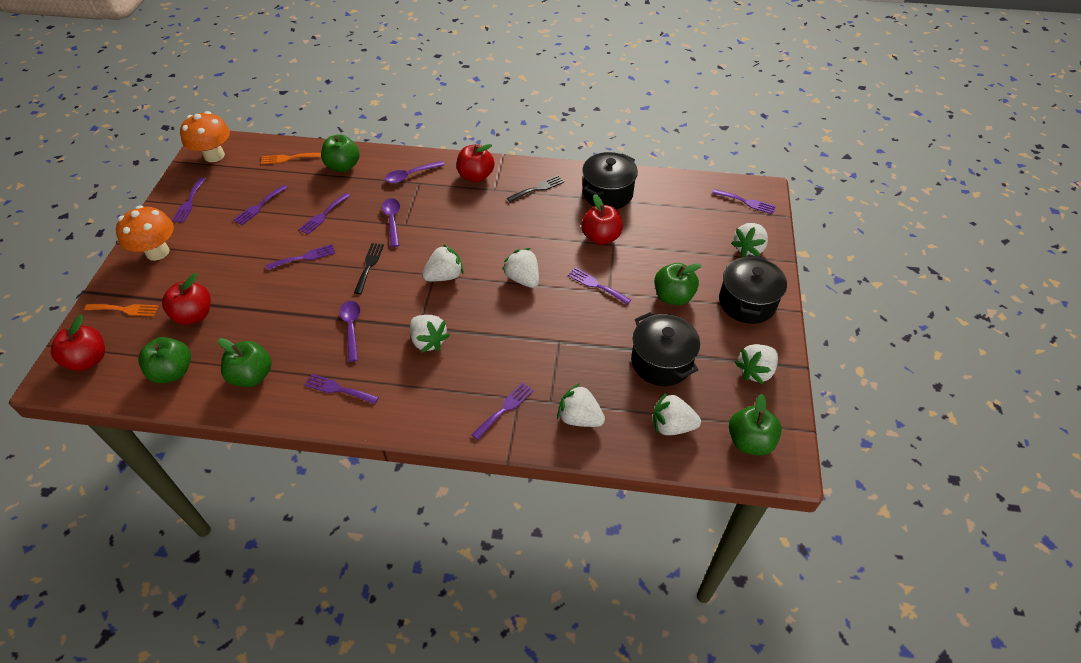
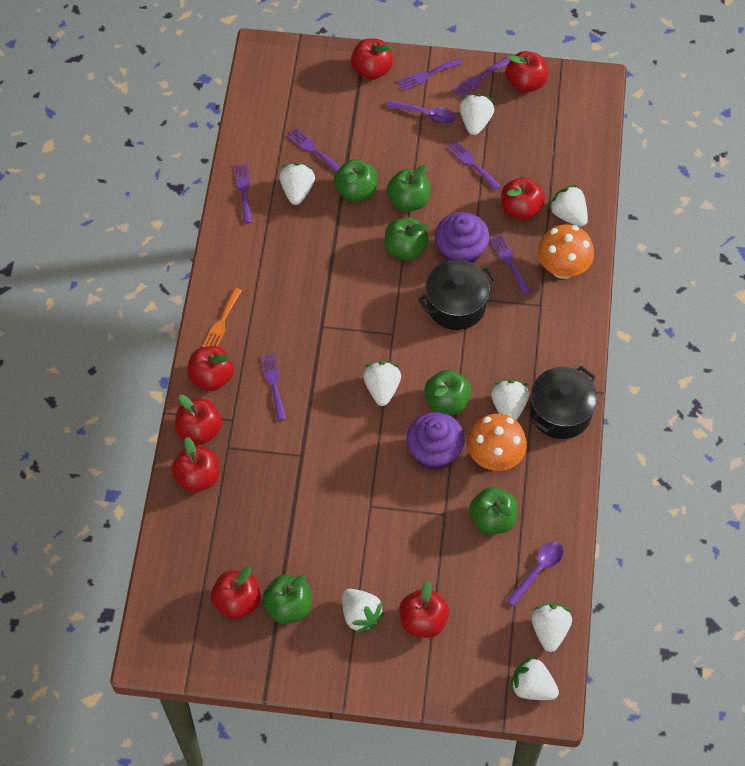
black fork: 2 -> 0
black pot: 3 -> 2
green apple: 5 -> 6
orange fork: 2 -> 1
purple cupcake: 0 -> 2
purple fork: 8 -> 7
purple spoon: 3 -> 2
red apple: 4 -> 8
white strawberry: 7 -> 8

